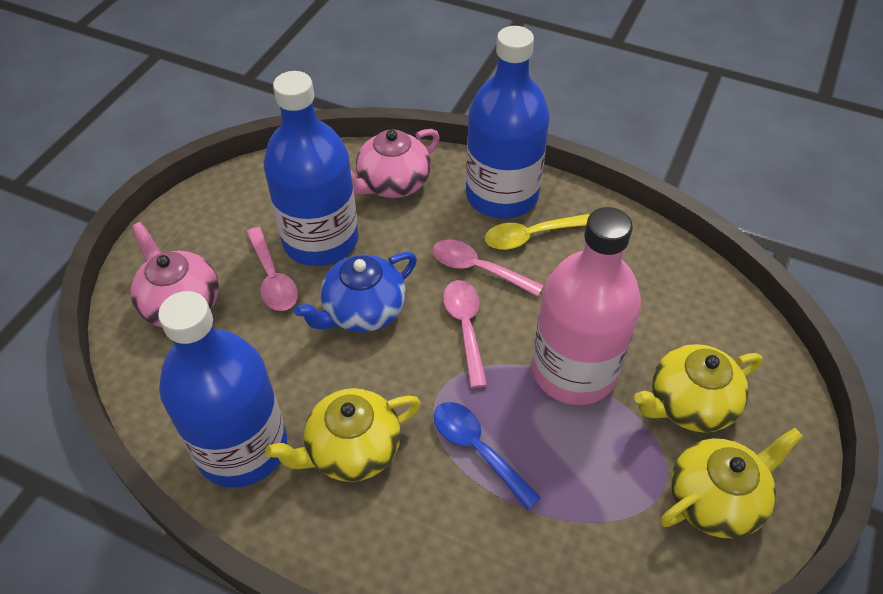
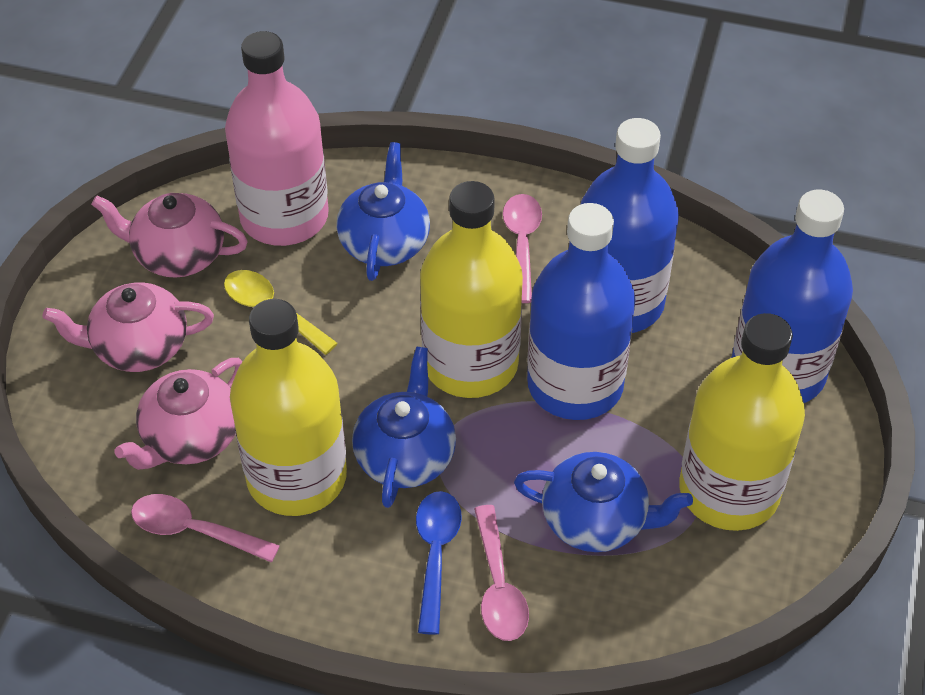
blue teapot: 1 -> 3
pink teapot: 2 -> 3
yellow bottle: 0 -> 3
yellow teapot: 3 -> 0

